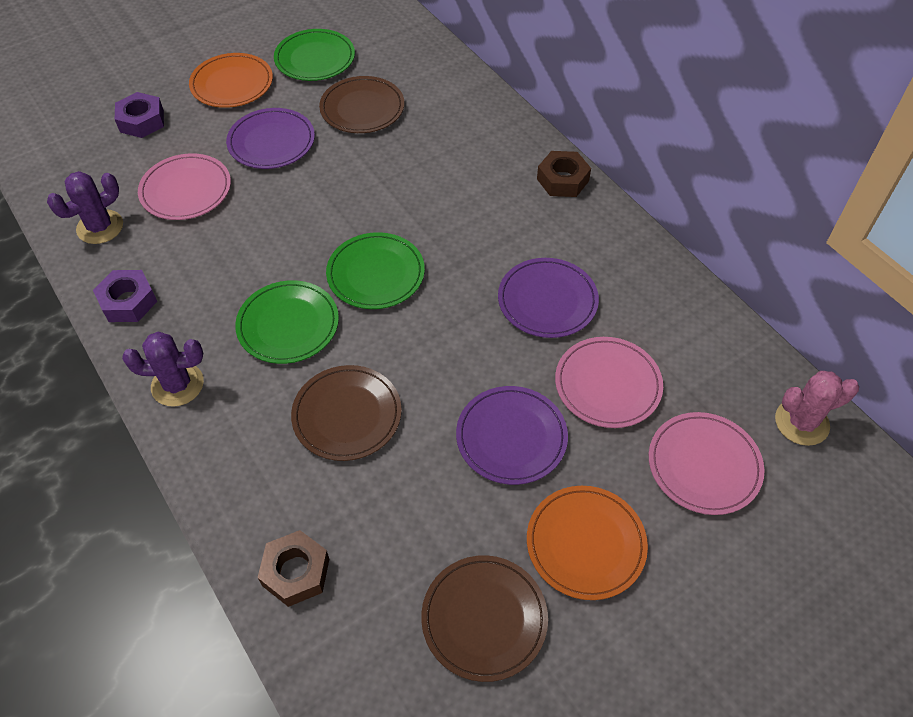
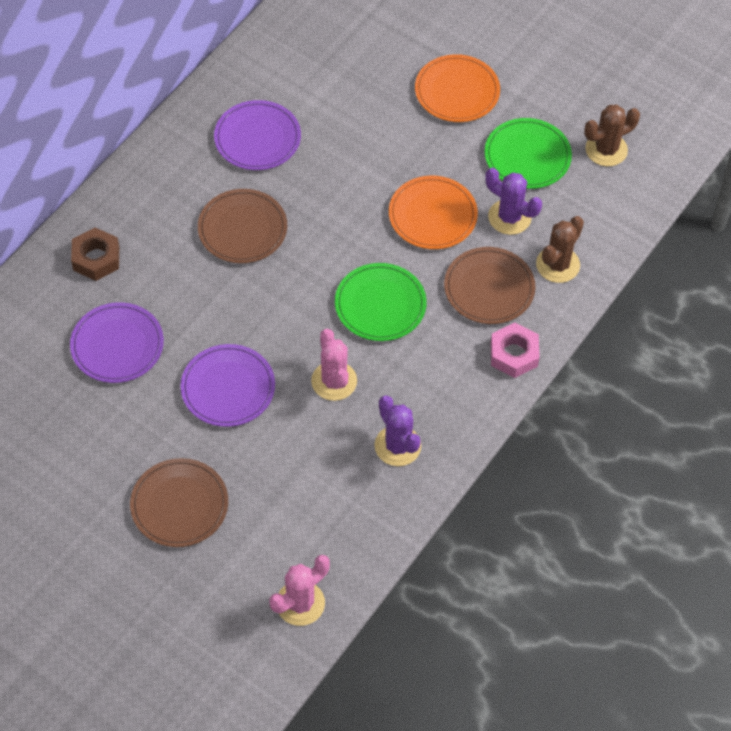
brown cactus: 0 -> 2
brown nut: 2 -> 1
green plate: 3 -> 2
pink cactus: 1 -> 2
pink nut: 0 -> 1
pink plate: 3 -> 0
purple nut: 2 -> 0

